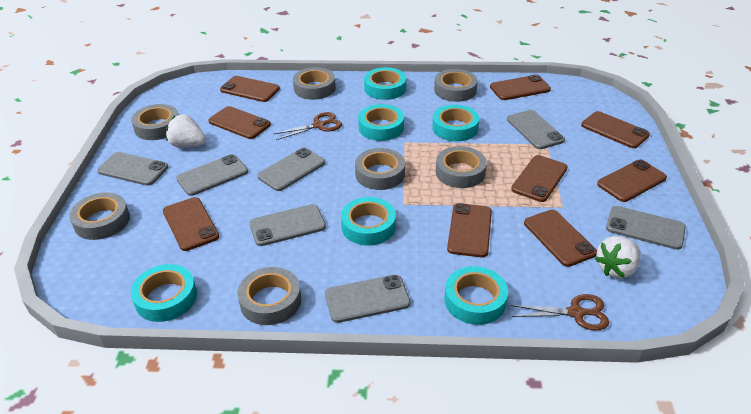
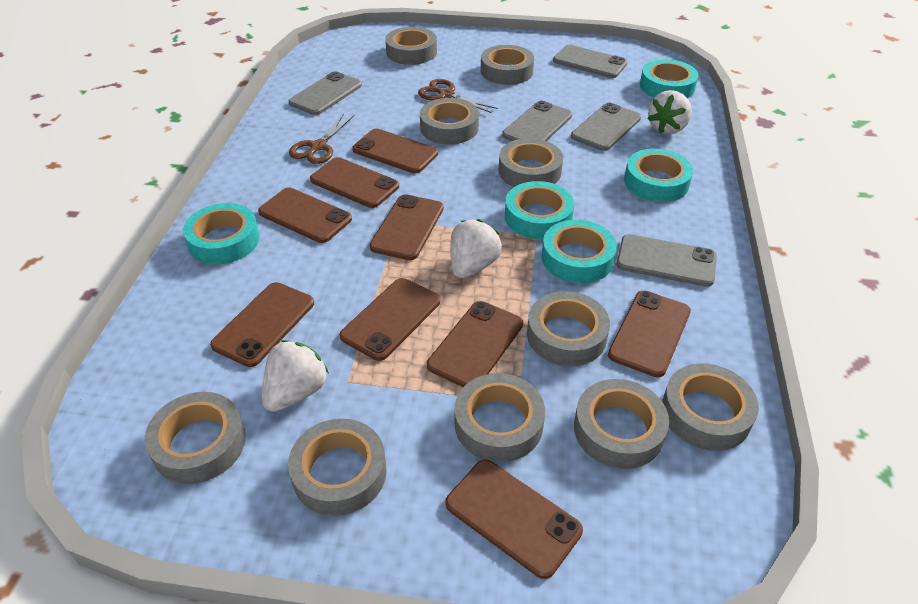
grey phone: 7 -> 5
grey tape: 7 -> 10
turquoise tape: 6 -> 5
white strawberry: 2 -> 3

